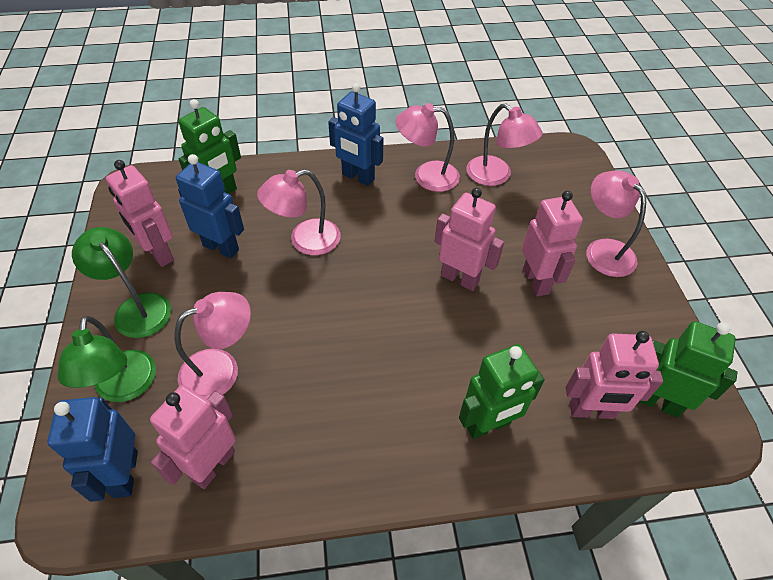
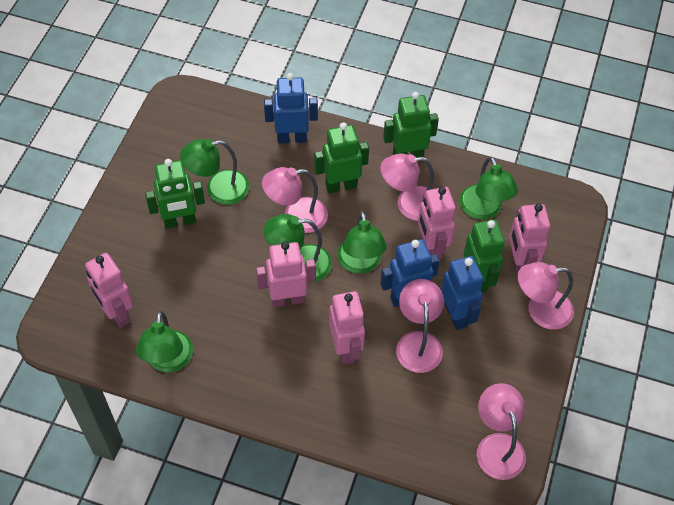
green lamp: 2 -> 5
green robot: 3 -> 4

